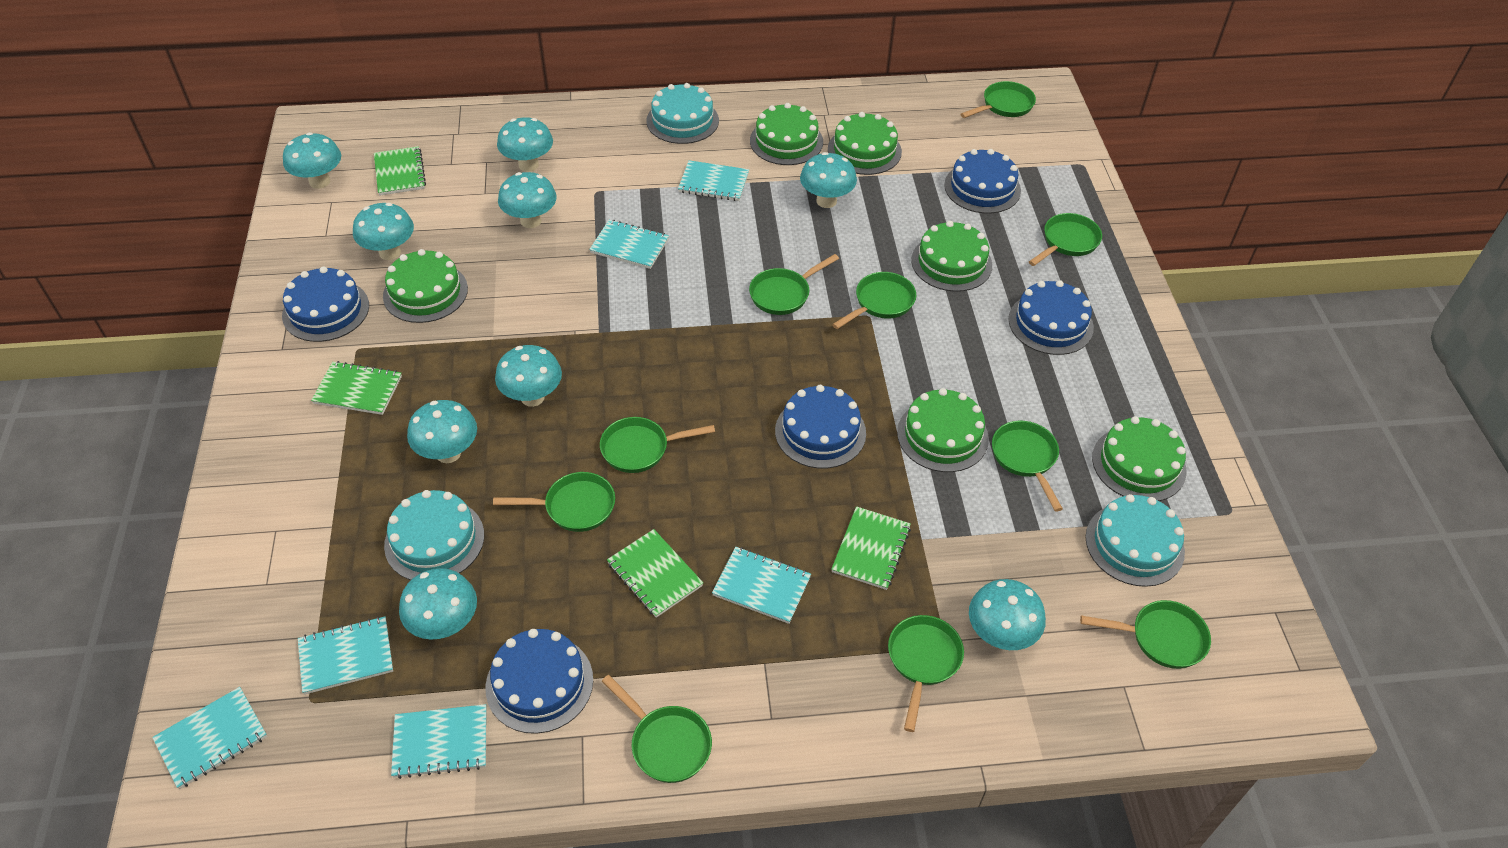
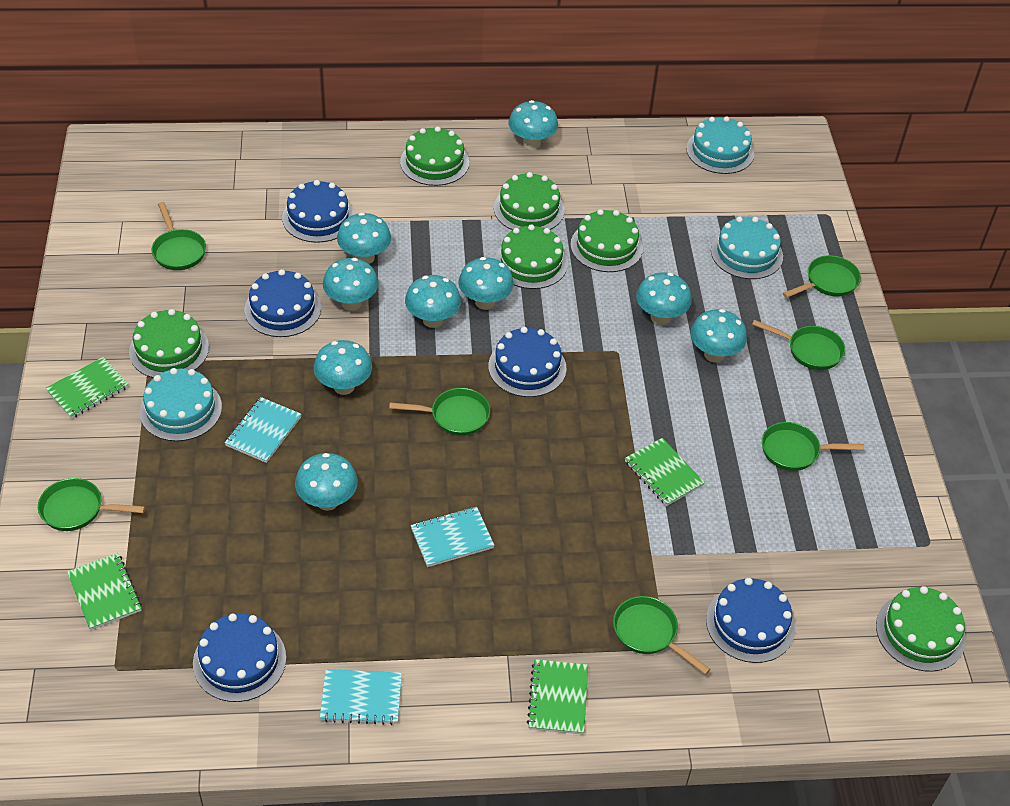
green pan: 10 -> 7
turquoise notebook: 6 -> 3

